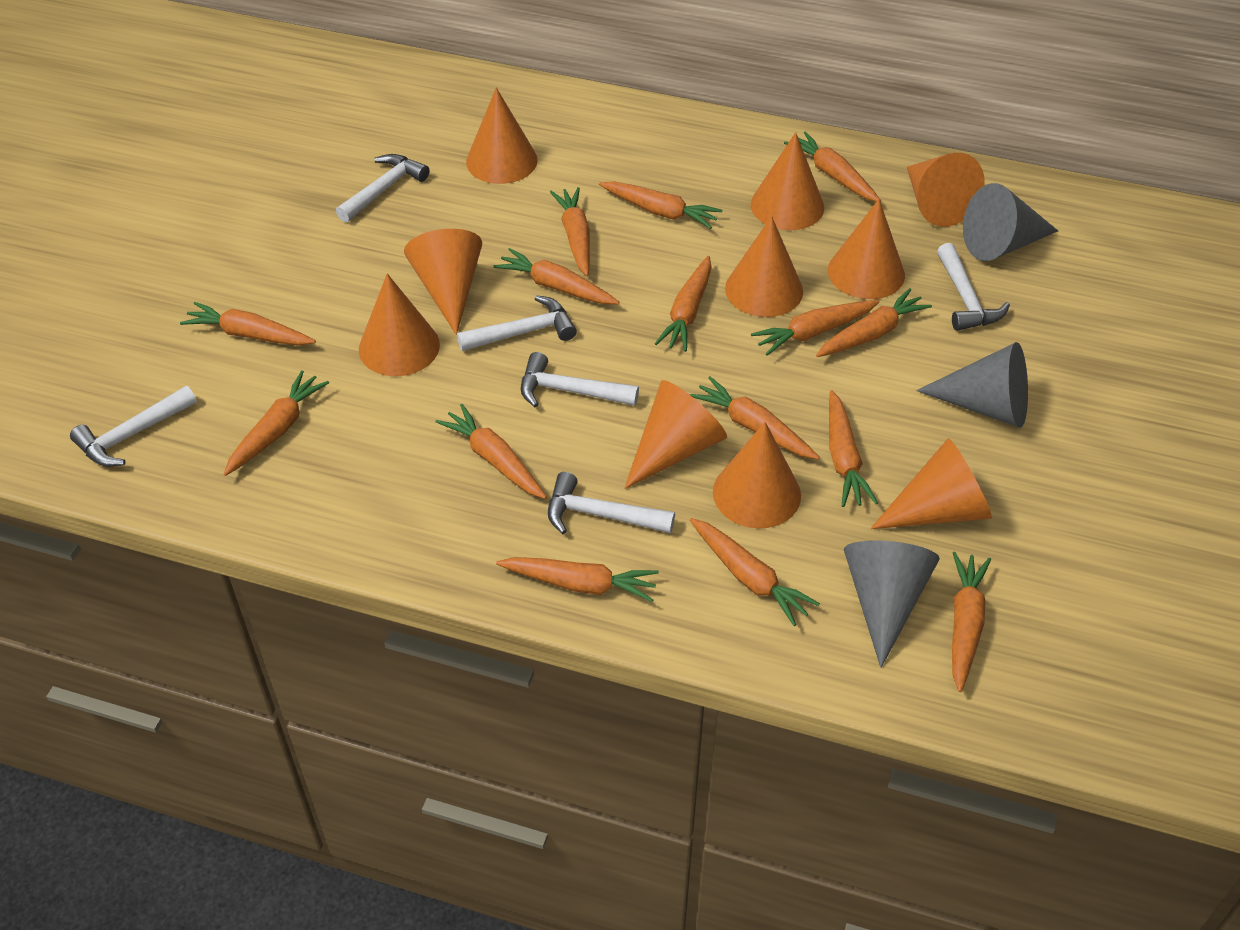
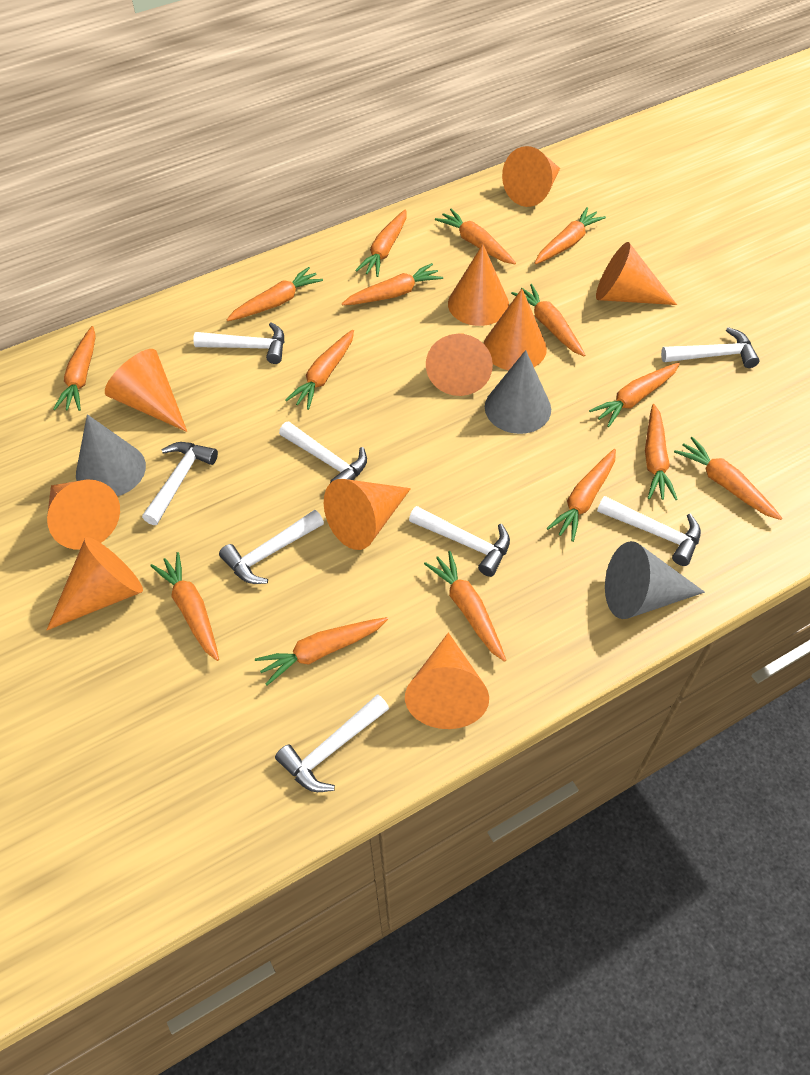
white hammer: 6 -> 8

